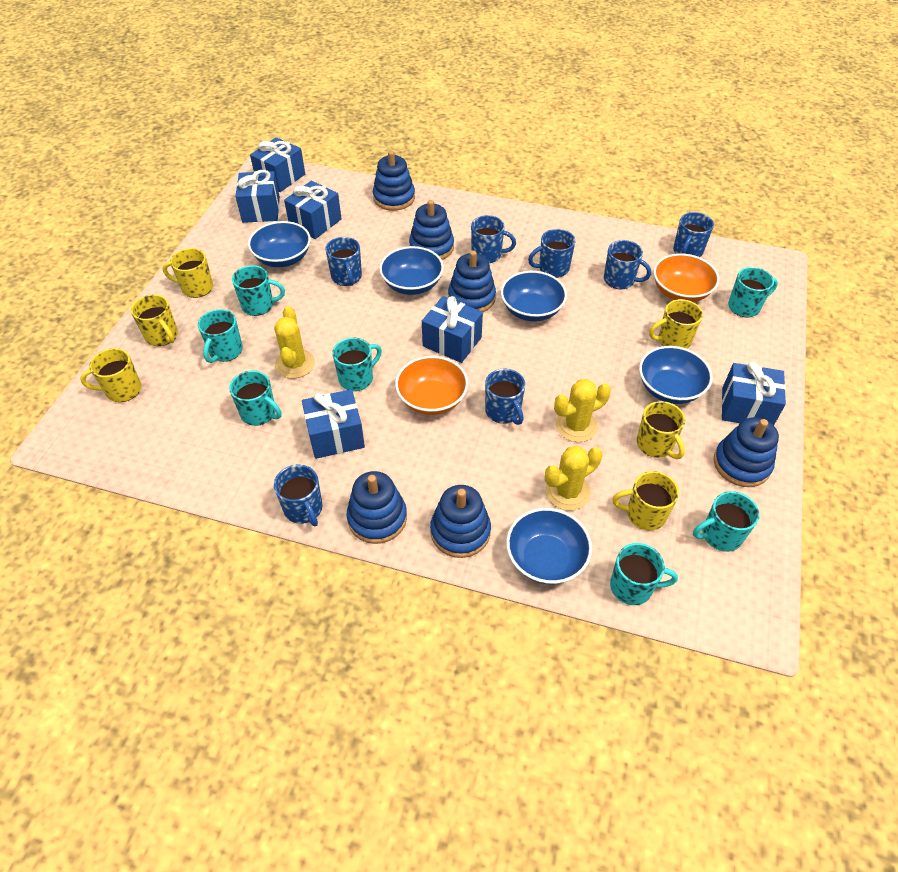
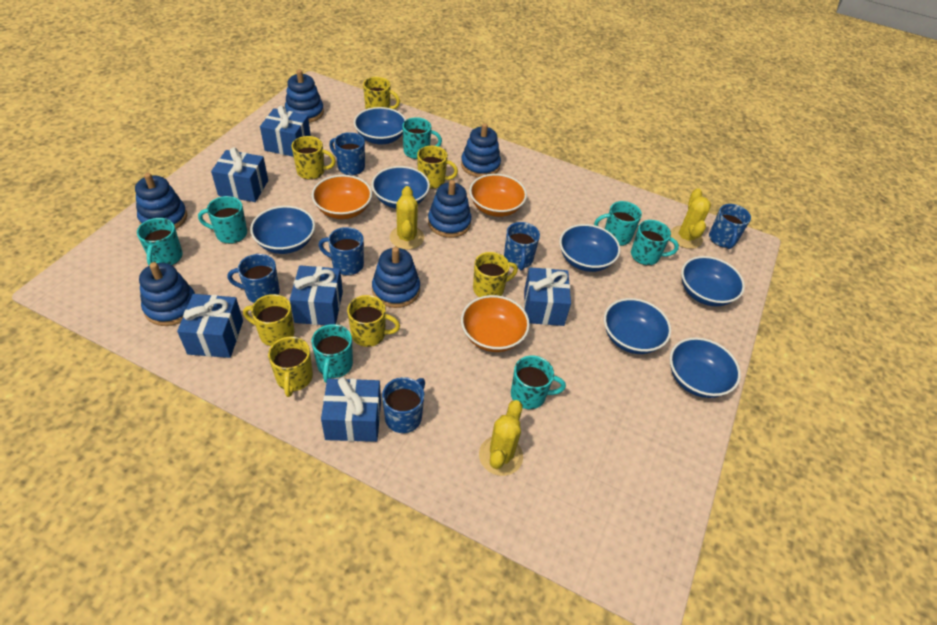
blue bowl: 5 -> 7
blue mug: 7 -> 6
orange bowl: 2 -> 3
yellow mug: 6 -> 7

